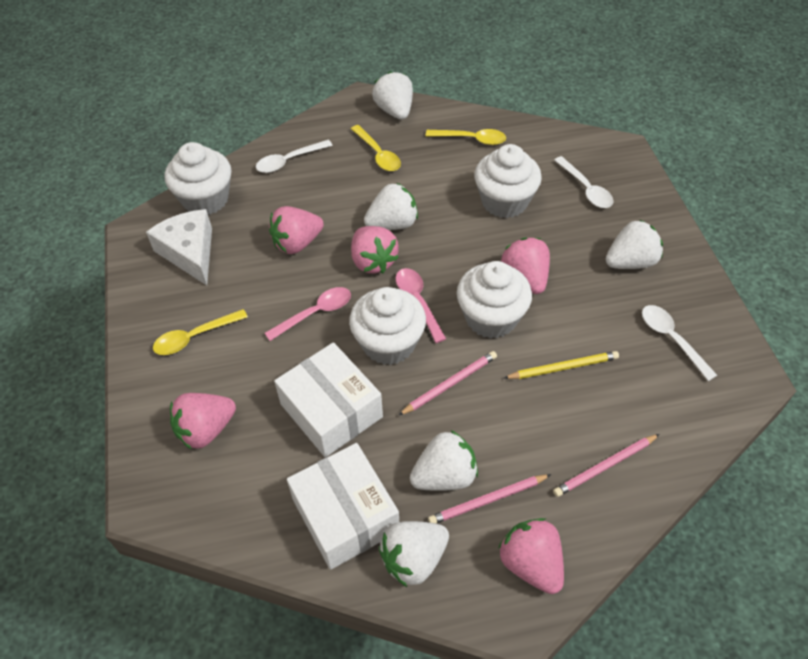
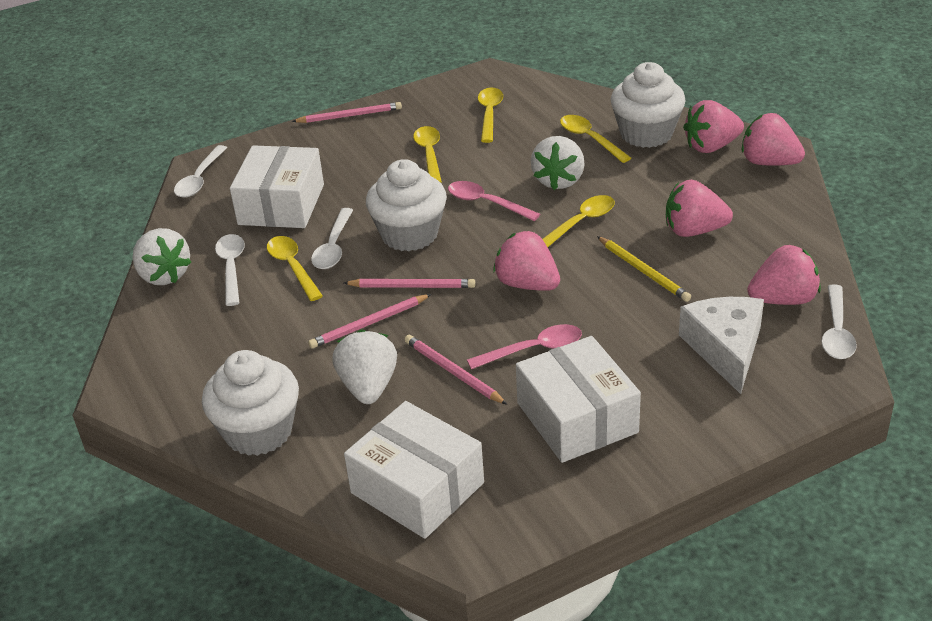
pink pencil: 3 -> 4
white box: 2 -> 3
white cupcake: 4 -> 3
white spoon: 3 -> 4
white strawberry: 5 -> 3
yellow spoon: 3 -> 5

